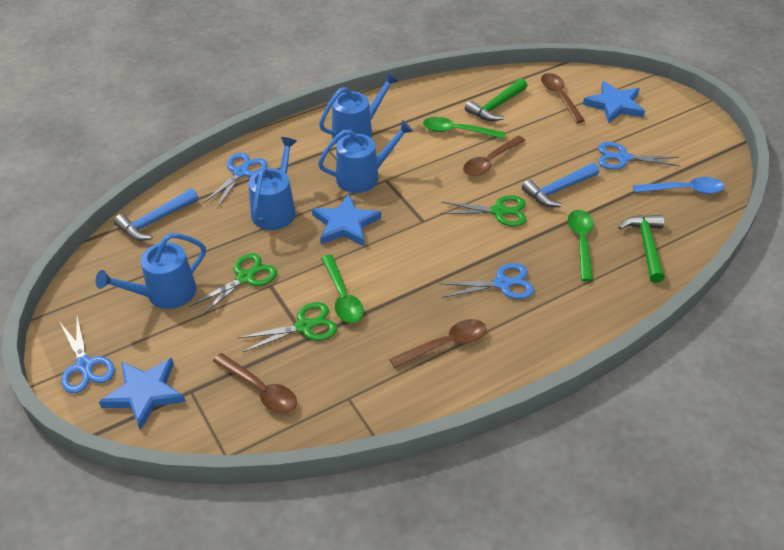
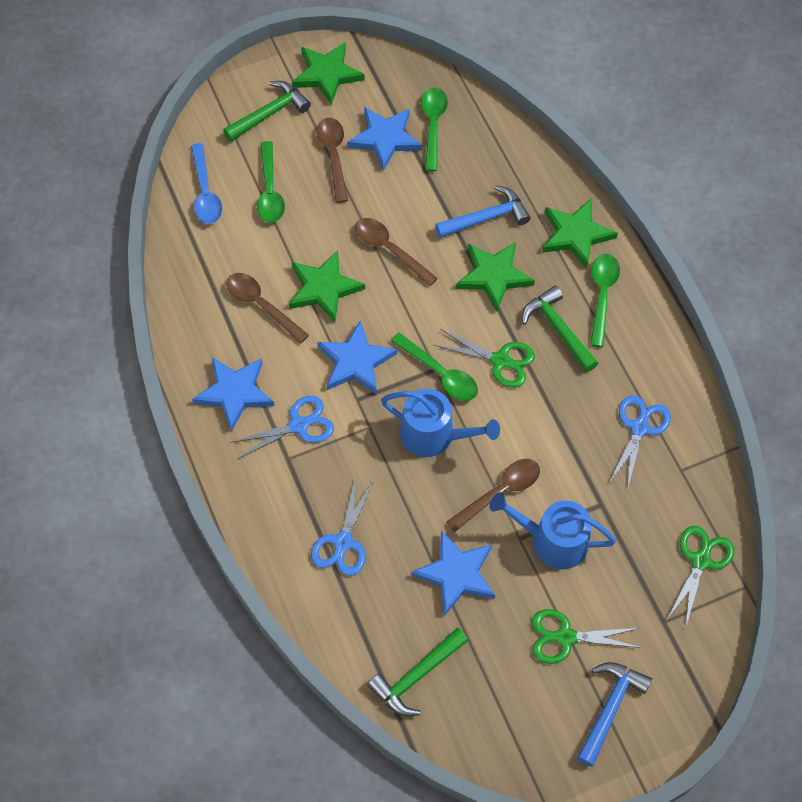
blue scissors: 4 -> 3
blue star: 3 -> 4
blue watering can: 4 -> 2
green hammer: 2 -> 3
green spoon: 3 -> 4
green star: 0 -> 4

